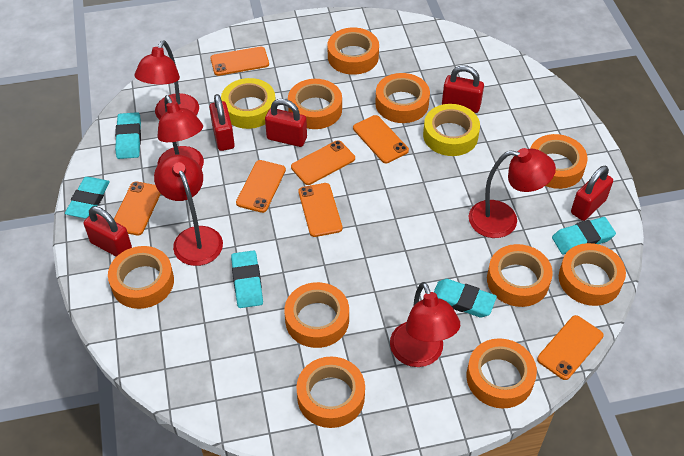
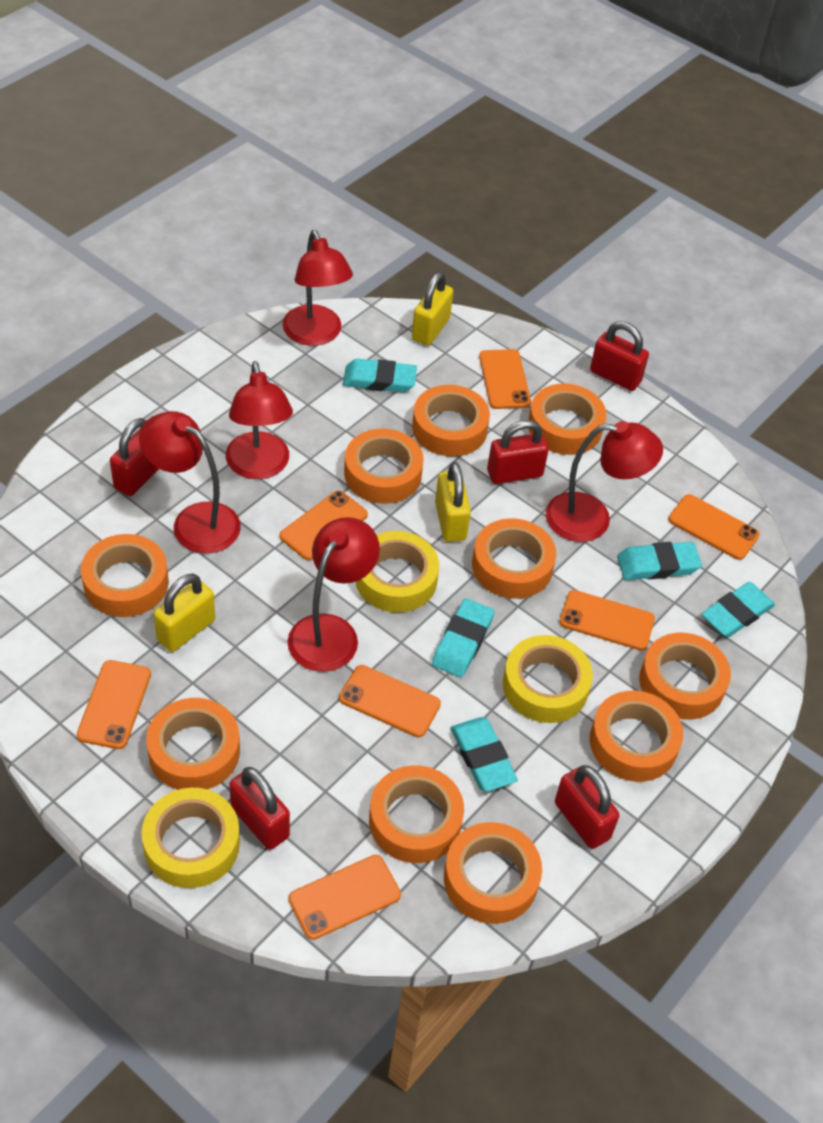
yellow padlock: 0 -> 3
yellow tape: 2 -> 3

